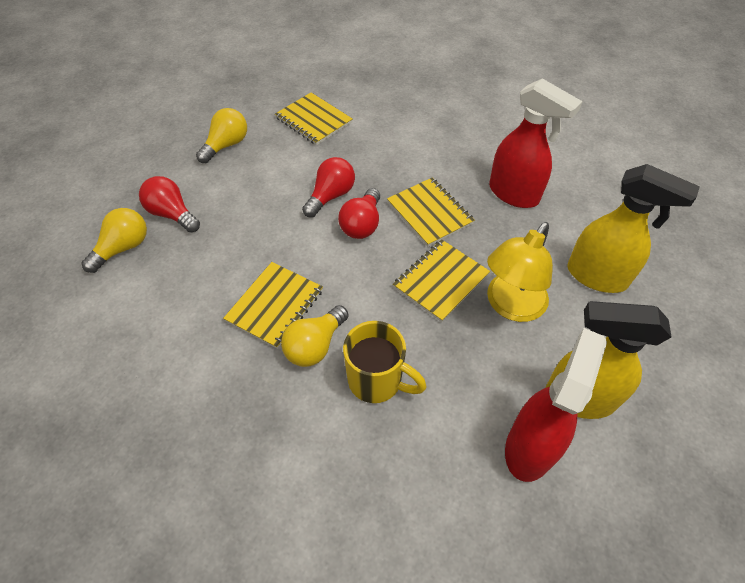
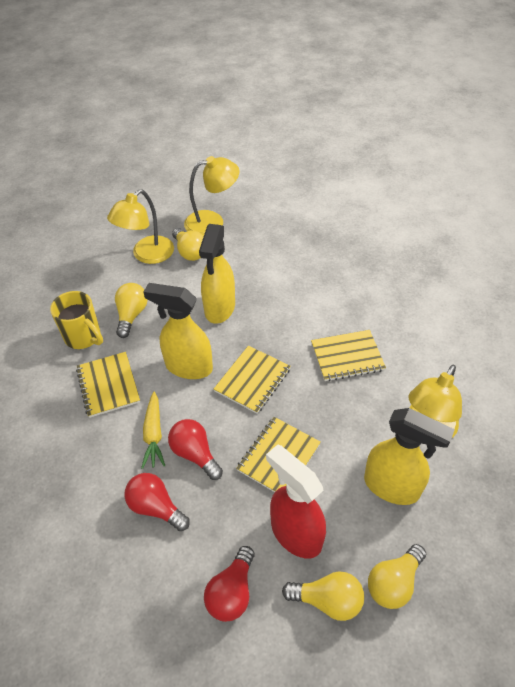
red spray bottle: 2 -> 1
yellow carrot: 0 -> 1
yellow lamp: 1 -> 3
yellow light bulb: 3 -> 4
yellow spray bottle: 2 -> 3

